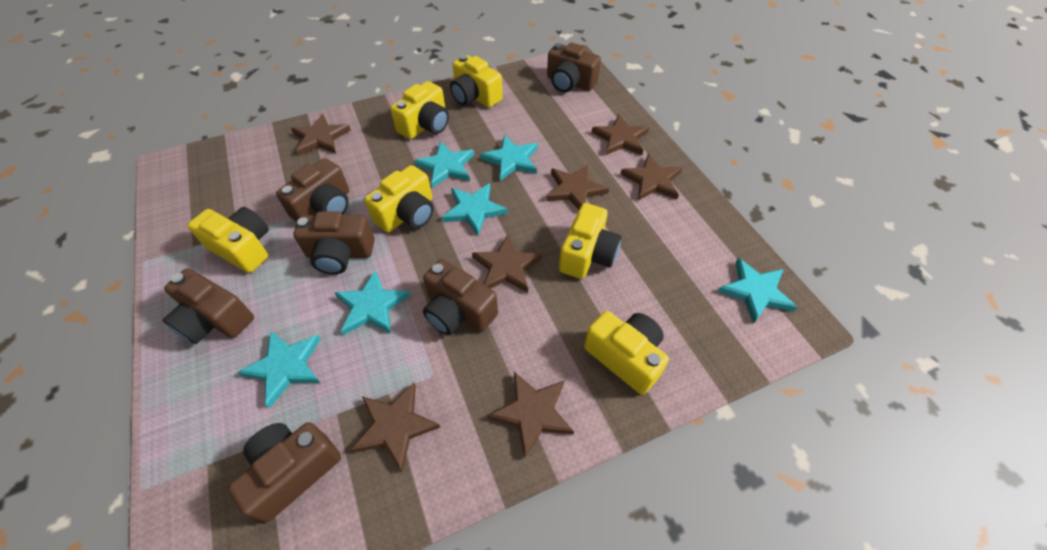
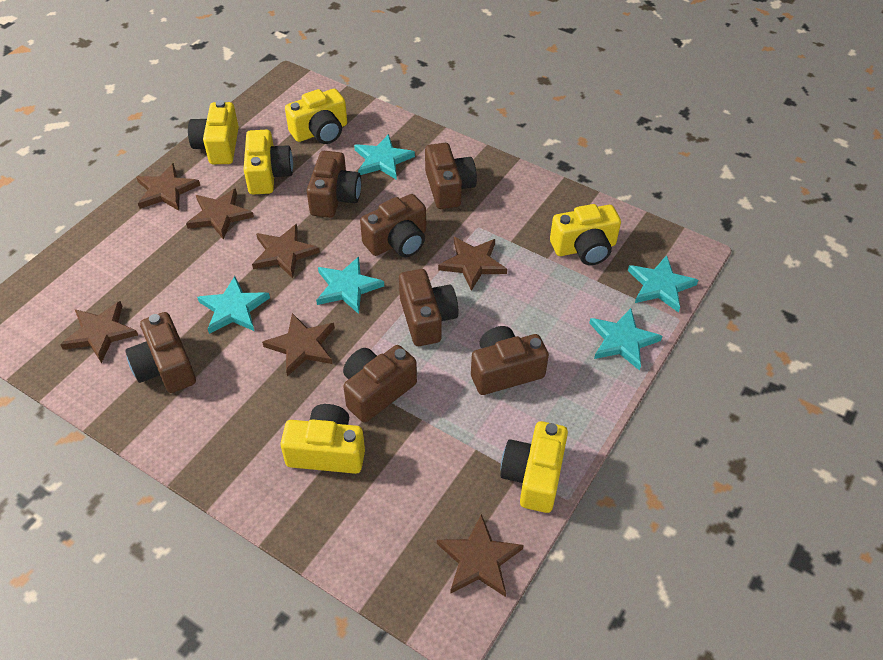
brown camera: 6 -> 7
turquoise star: 6 -> 5

